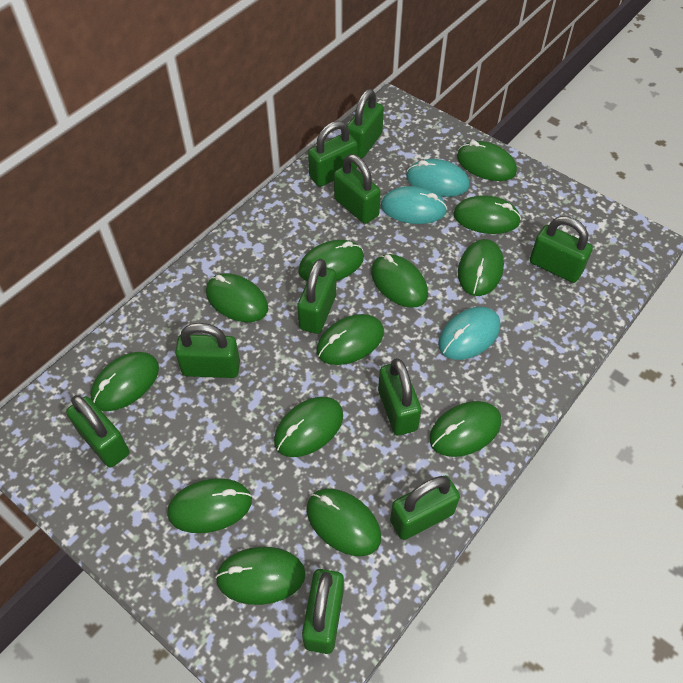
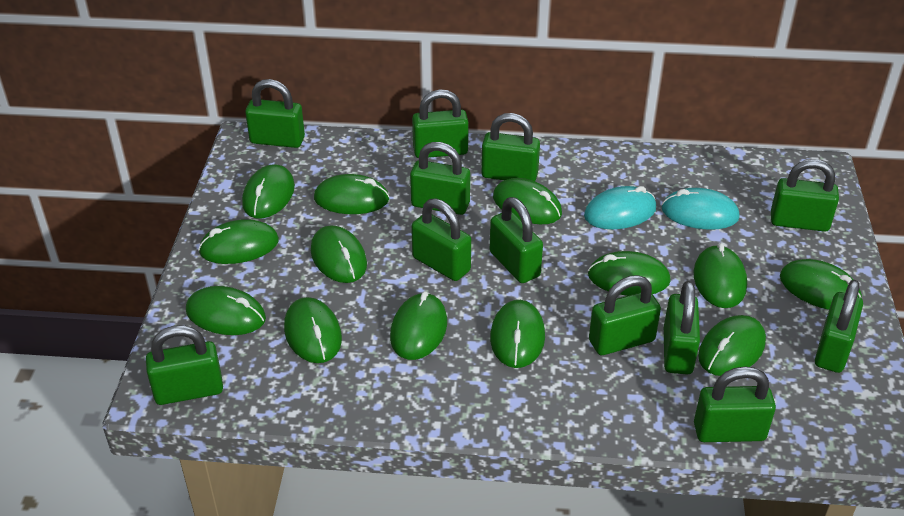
green padlock: 10 -> 12
turquoise mouse: 3 -> 2

